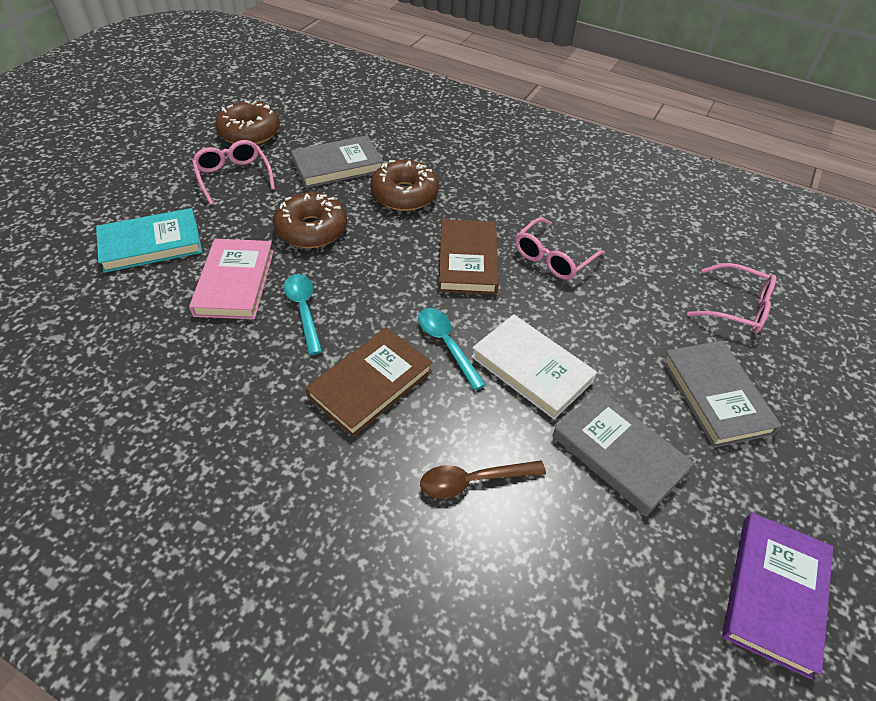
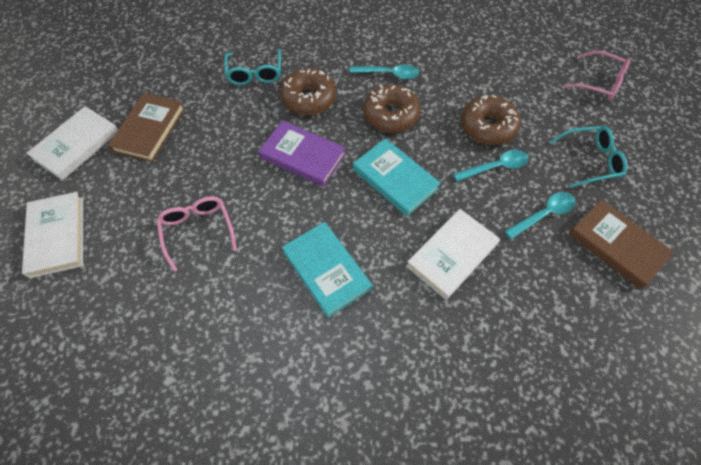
brown spoon: 1 -> 0
grey book: 3 -> 0
pink book: 1 -> 0
pink glasses: 3 -> 2
turquoise book: 1 -> 2
turquoise glasses: 0 -> 2
turquoise spoon: 2 -> 3
white book: 1 -> 3

